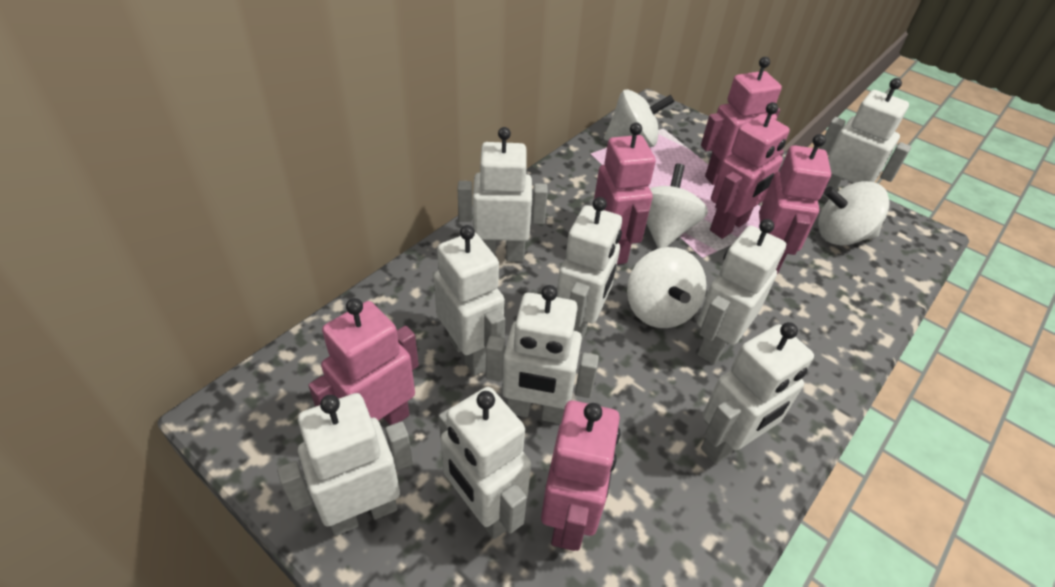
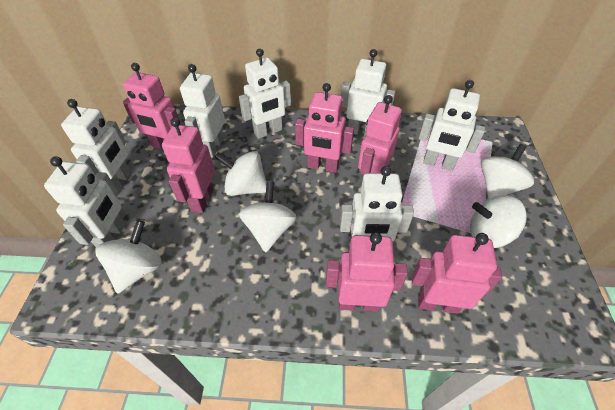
white robot: 9 -> 7
white spinning top: 4 -> 5

